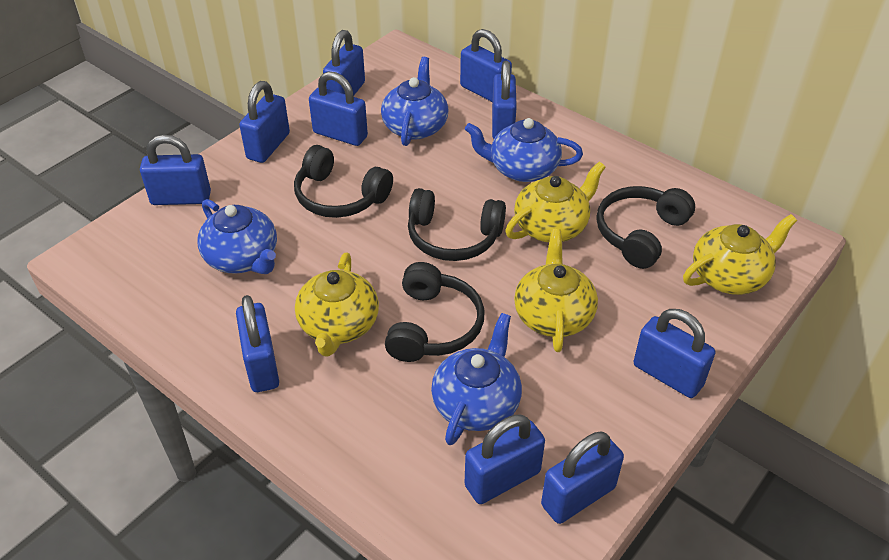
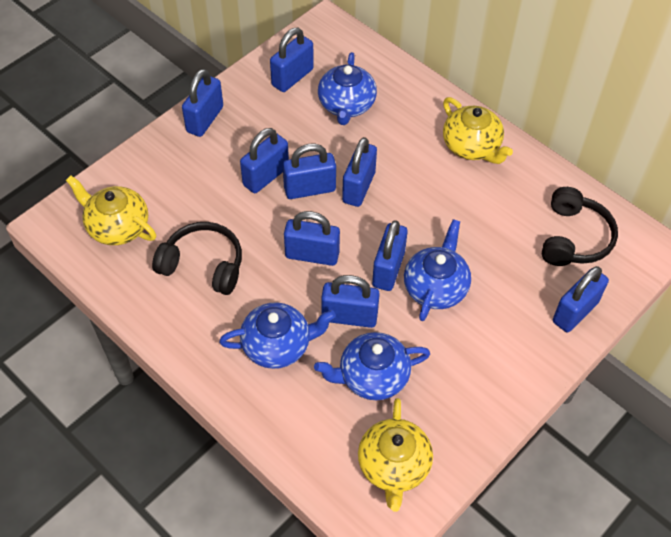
black headphones: 4 -> 2
blue padlock: 10 -> 9
yellow teapot: 4 -> 3

